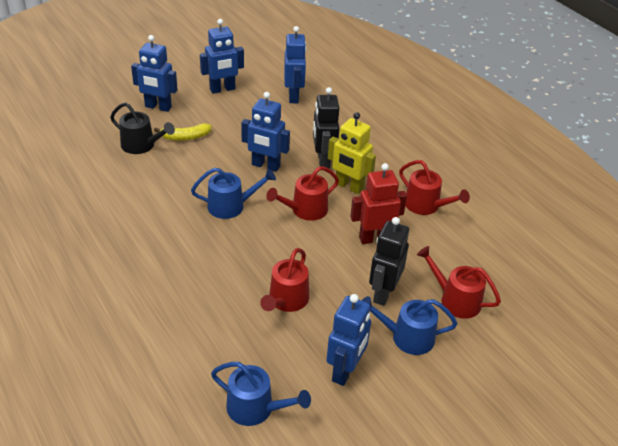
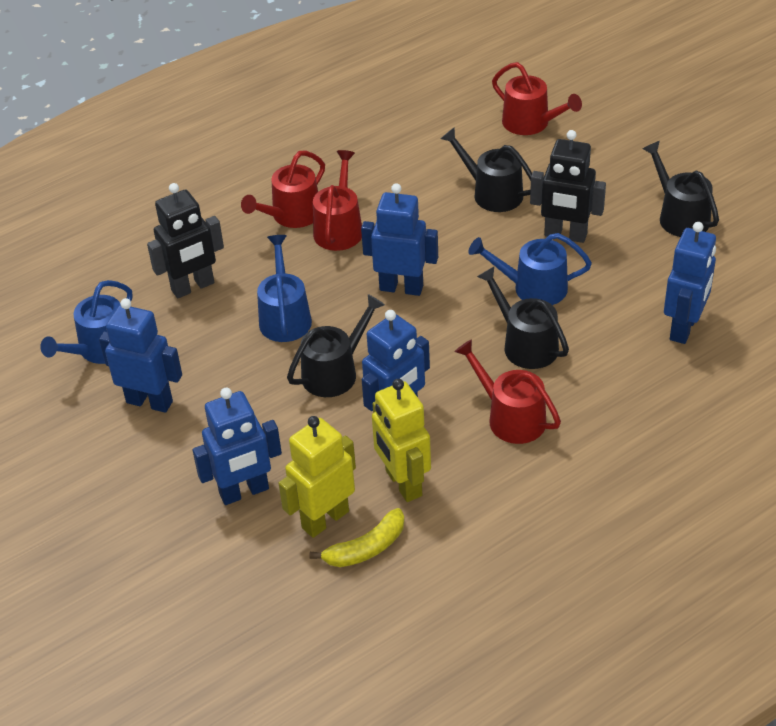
black watering can: 1 -> 4
red robot: 1 -> 0
yellow robot: 1 -> 2

